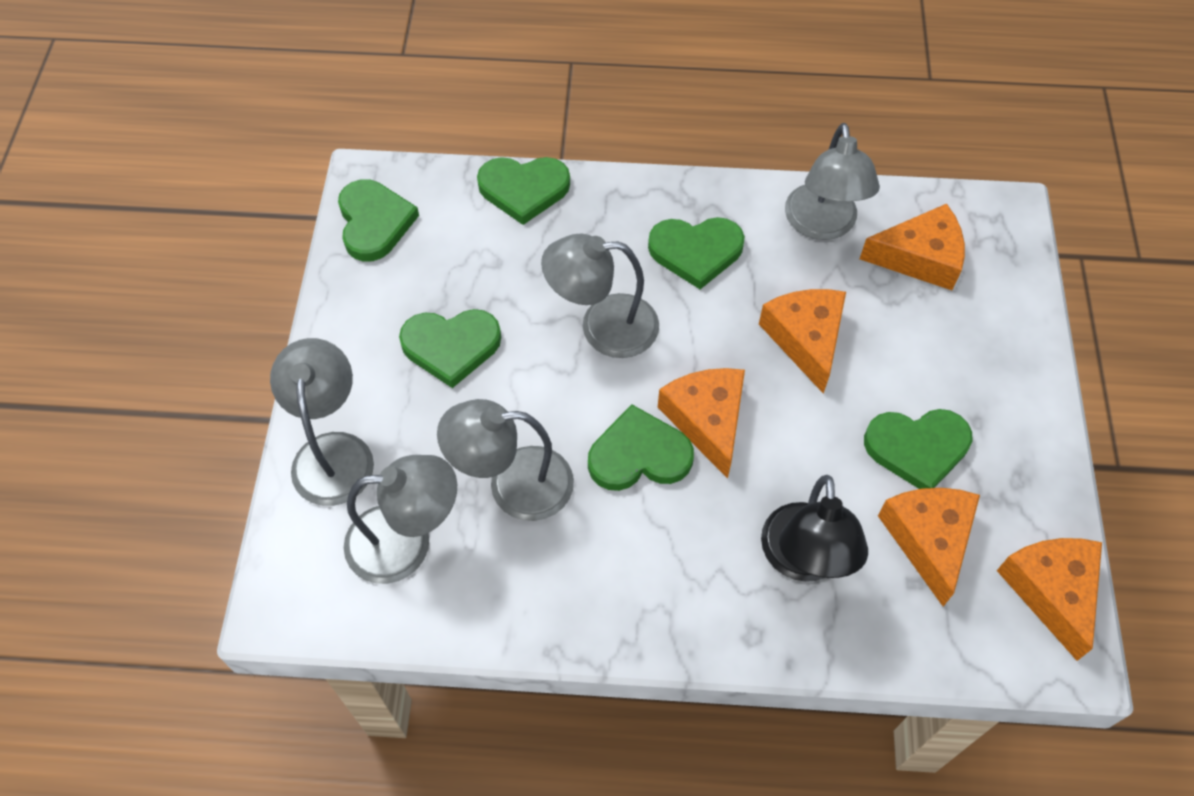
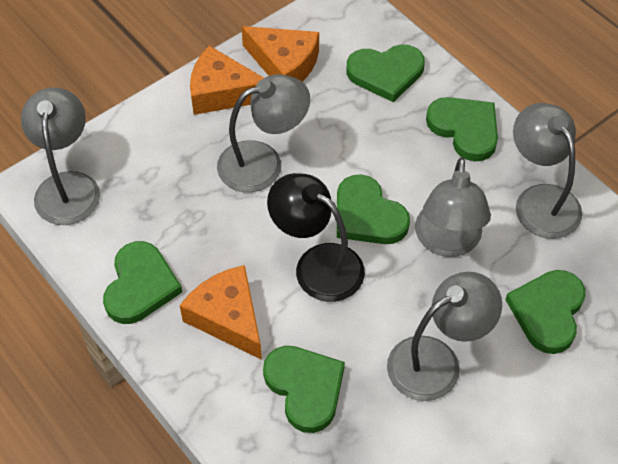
orange cheese: 5 -> 3

